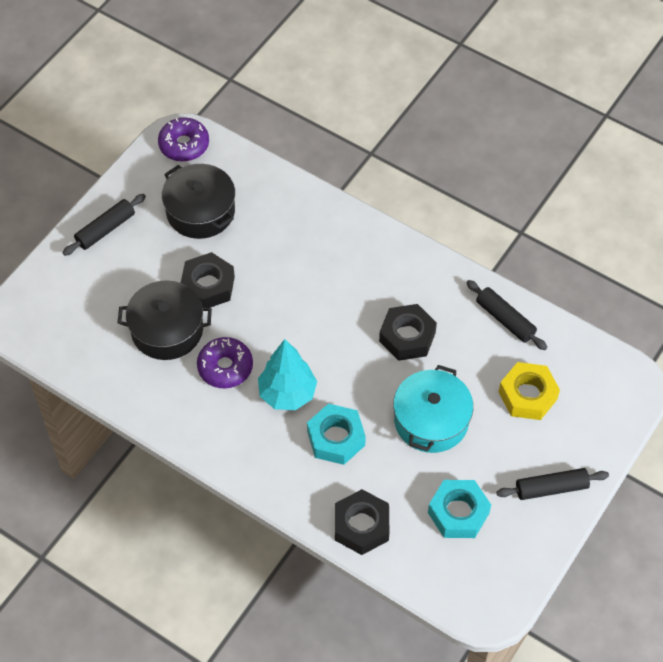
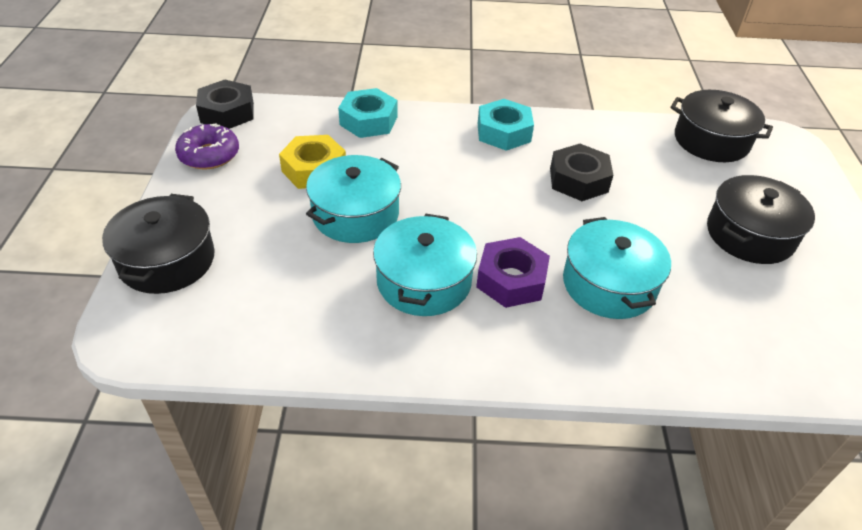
black nut: 3 -> 2
black pot: 2 -> 3
black rolling pin: 3 -> 0
purple donut: 2 -> 1
purple nut: 0 -> 1
turquoise pot: 1 -> 3
turquoise tree: 1 -> 0

